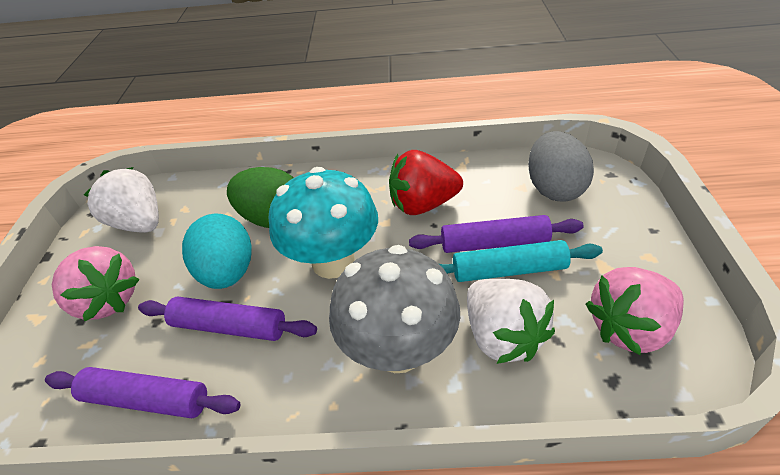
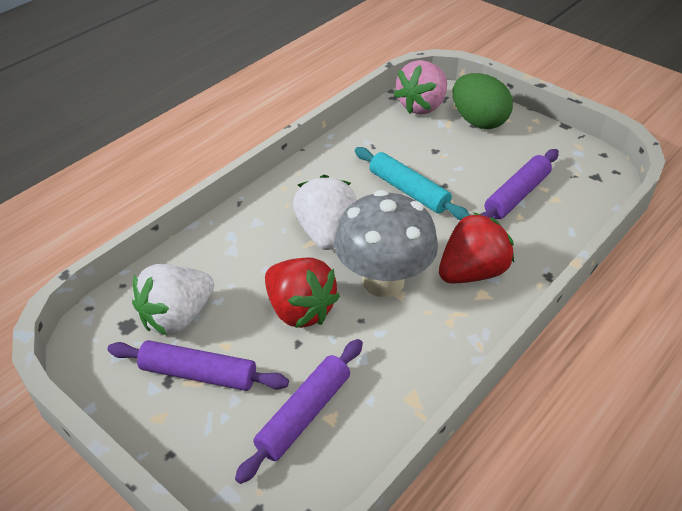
grey egg: 1 -> 0
pink strawberry: 2 -> 1
red strawberry: 1 -> 2
turquoise egg: 1 -> 0
turquoise mushroom: 1 -> 0

